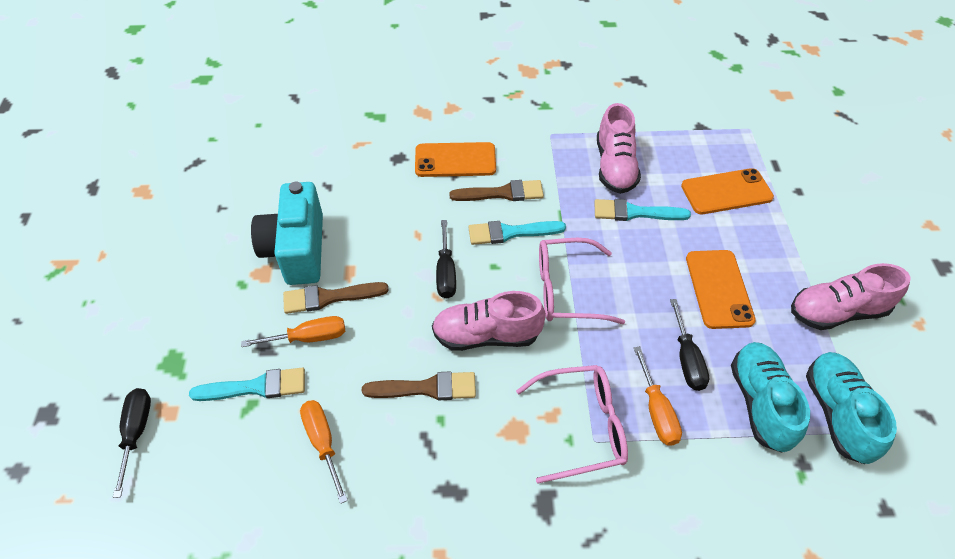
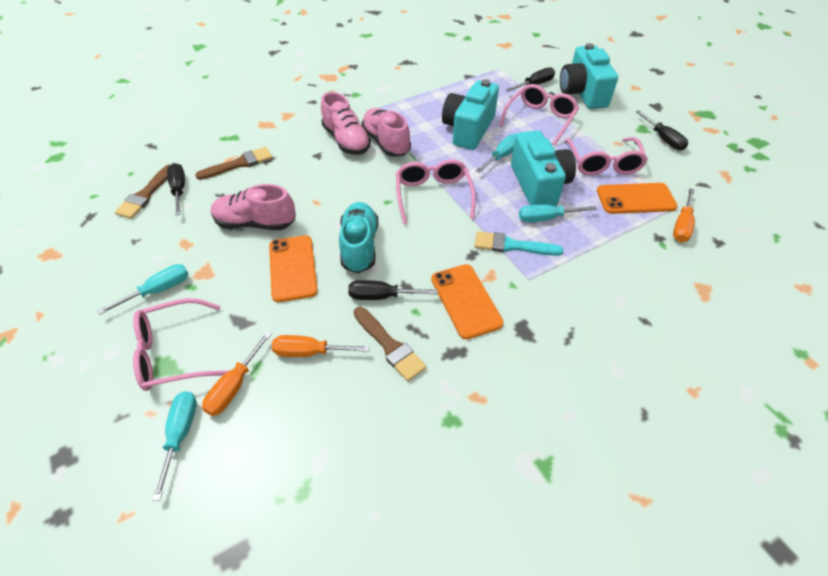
black screwdriver: 3 -> 4
pink glasses: 2 -> 4
turquoise brush: 3 -> 1
turquoise camera: 1 -> 3
turquoise screwdriver: 0 -> 4
turquoise shoe: 2 -> 1

